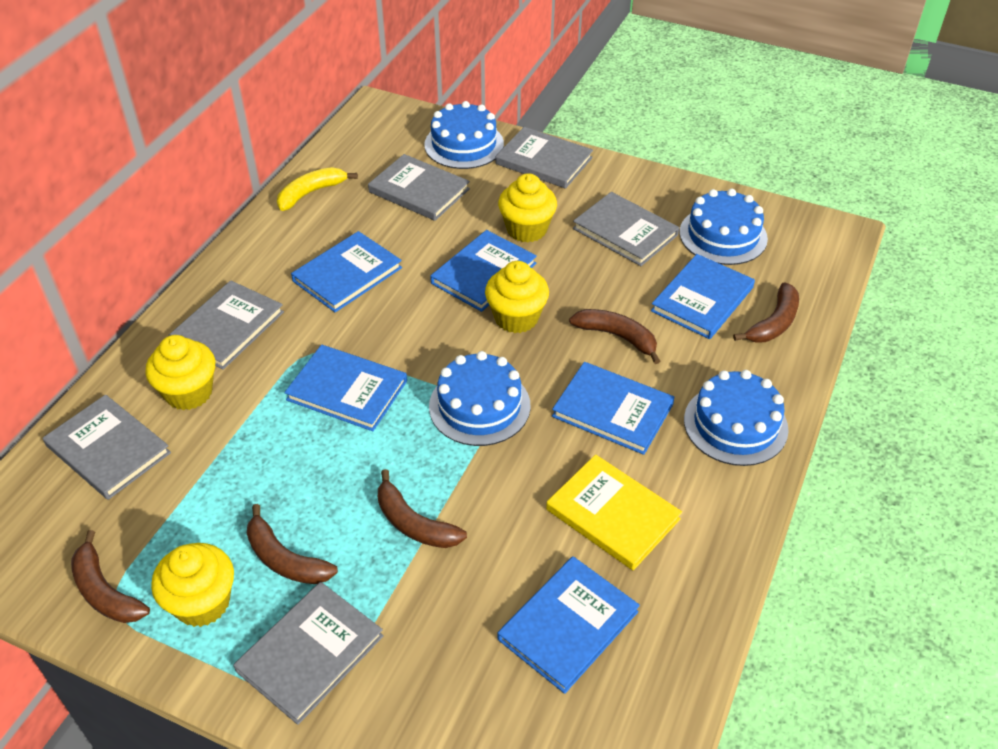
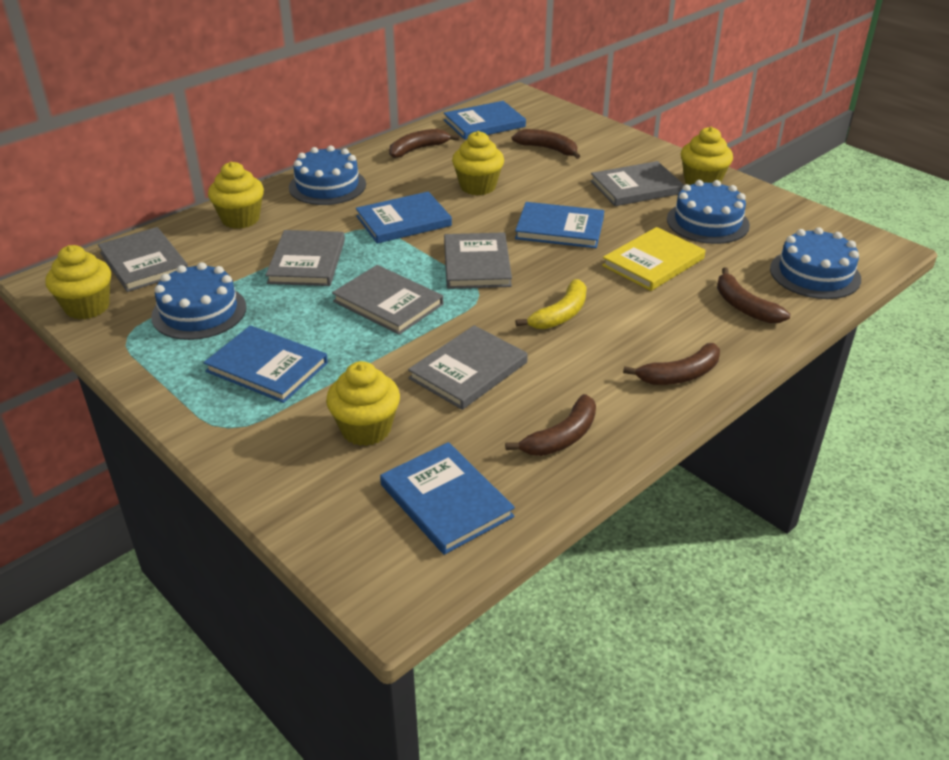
blue book: 6 -> 5
yellow cupcake: 4 -> 5

